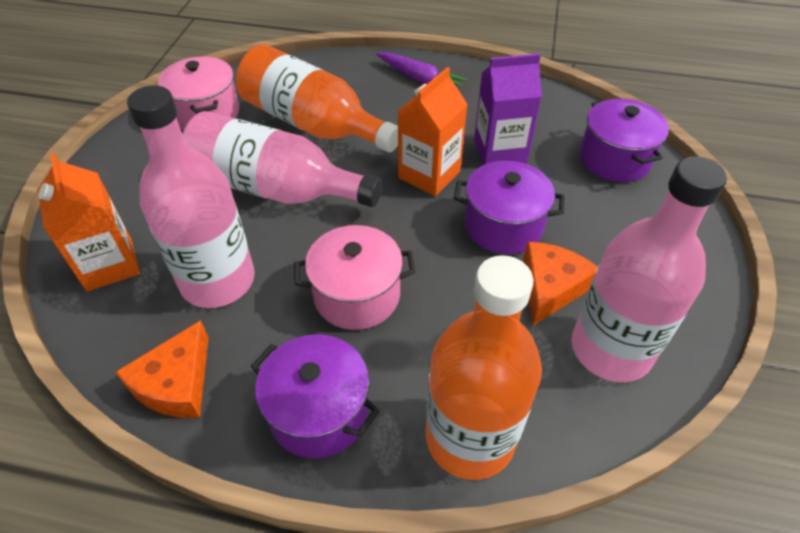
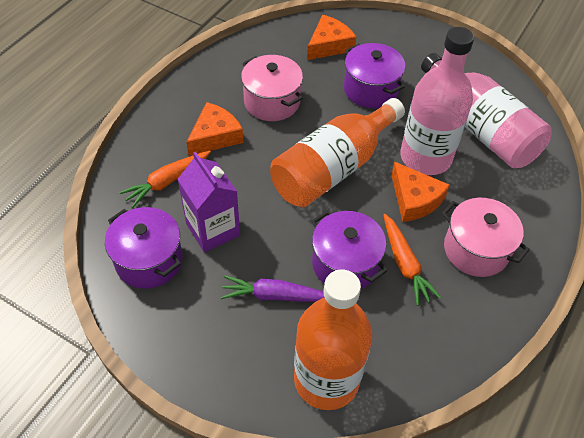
orange carrot: 0 -> 2
orange carton: 2 -> 0
orange cheese: 2 -> 3
pink bottle: 3 -> 2

